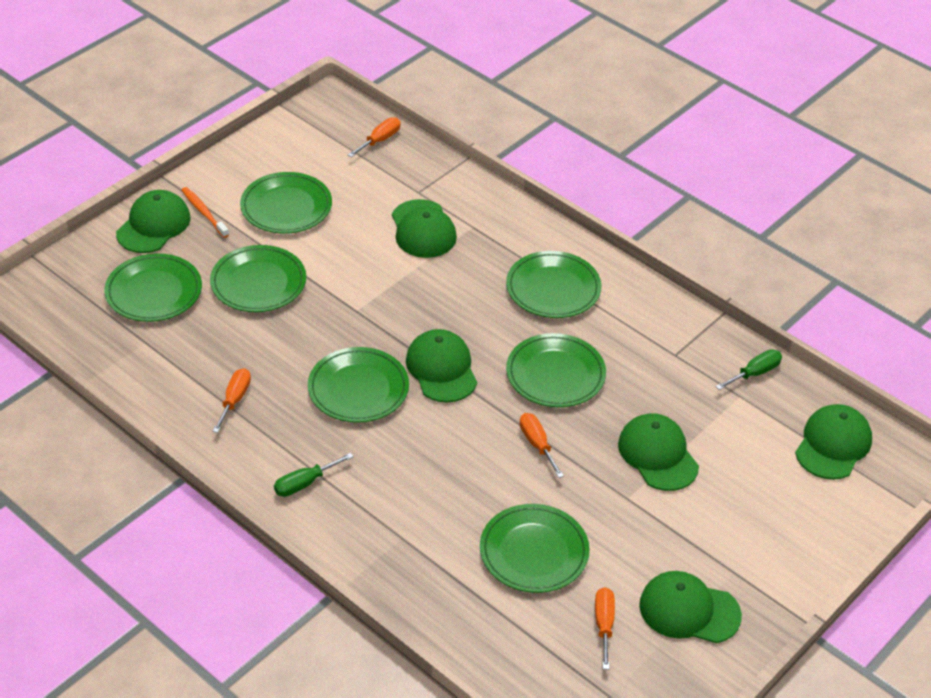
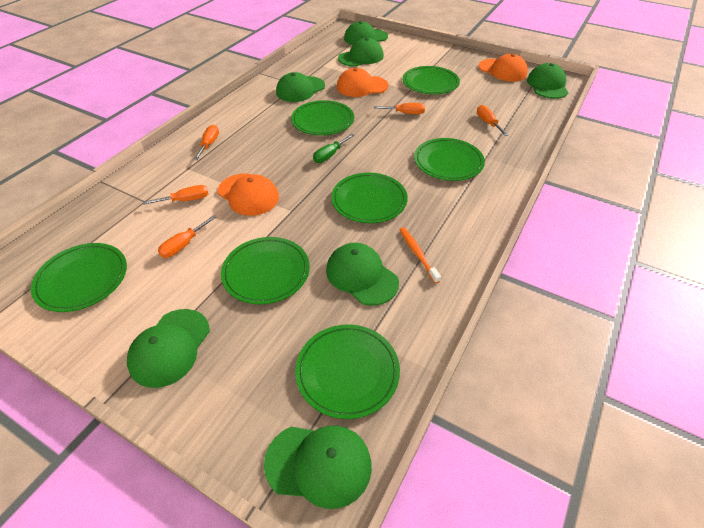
green cap: 6 -> 7
green screwdriver: 2 -> 1
orange cap: 0 -> 3
orange screwdriver: 4 -> 5

